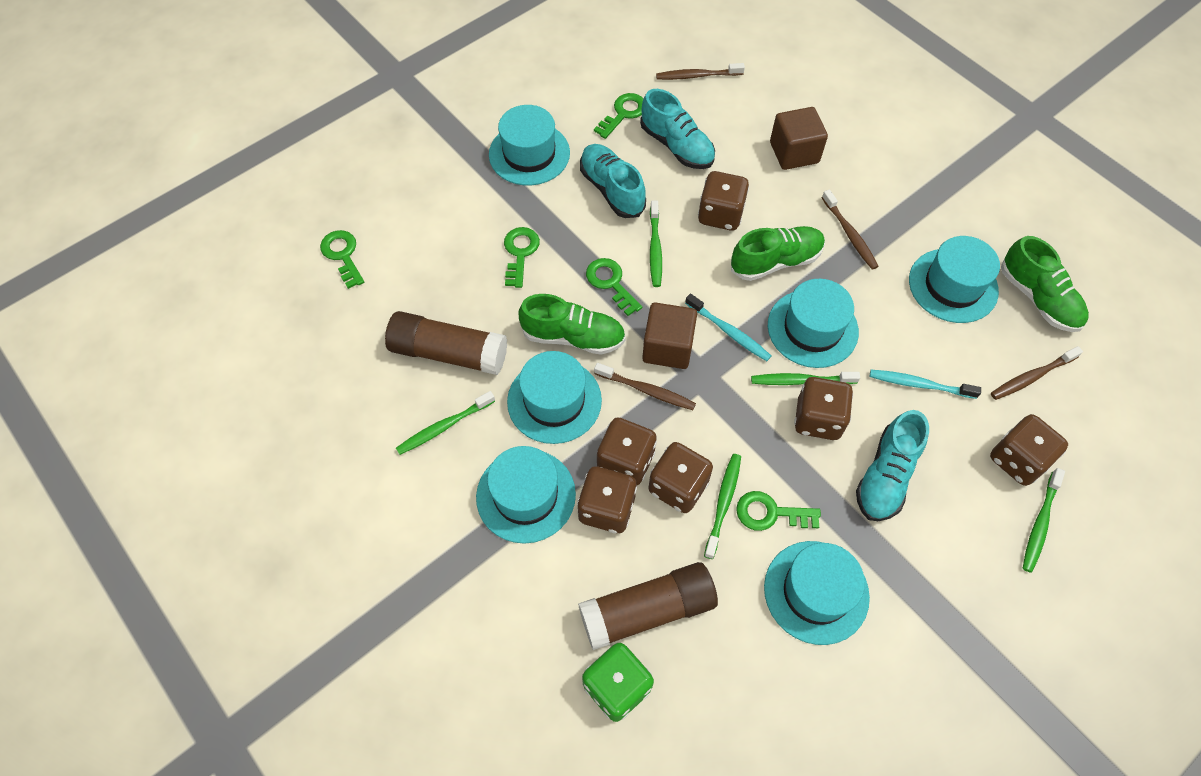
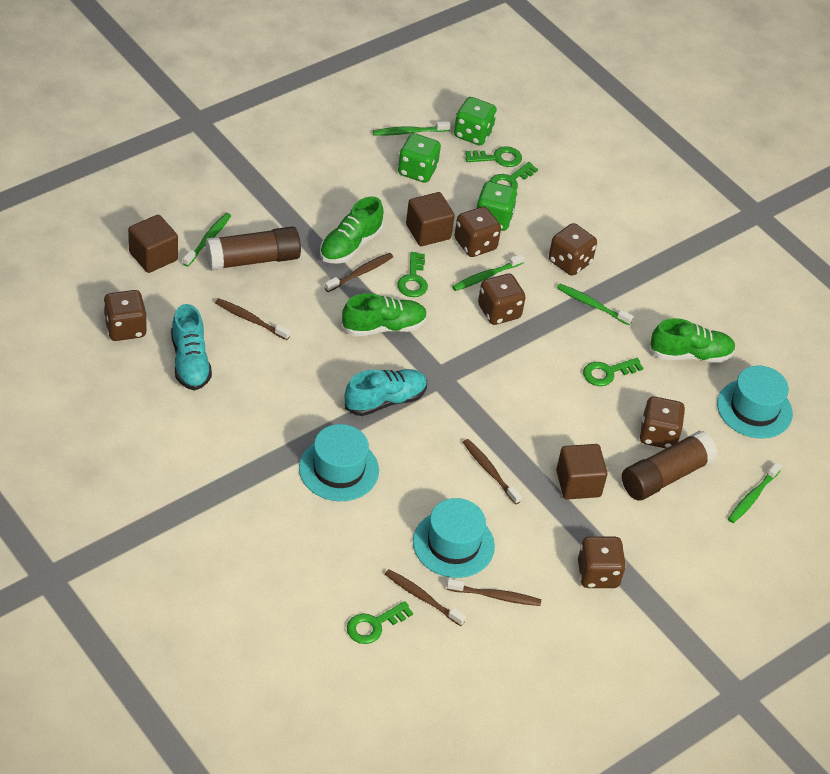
brown cube: 2 -> 3
brown toothbrush: 4 -> 5
green dice: 1 -> 3
turquoise hat: 6 -> 3
turquoise shoe: 3 -> 2
turquoise toothbrush: 2 -> 0

